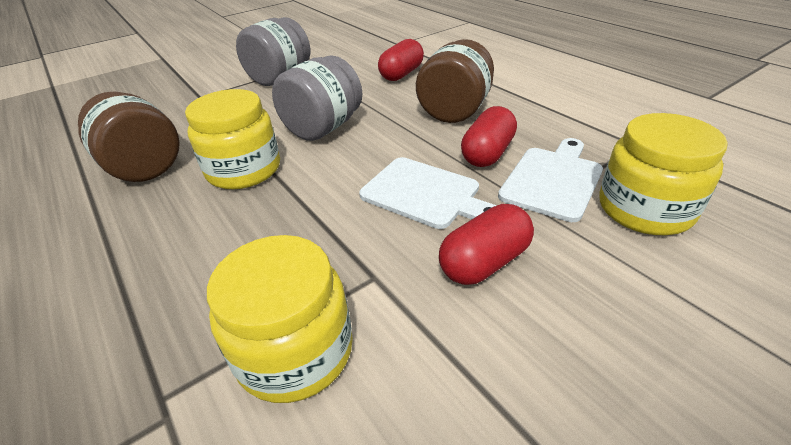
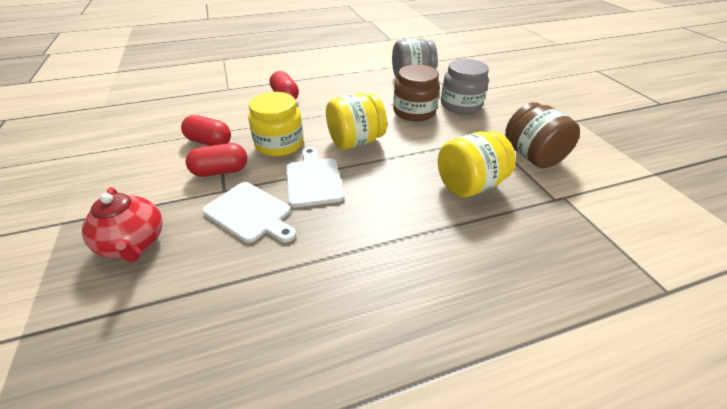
red teapot: 0 -> 1

